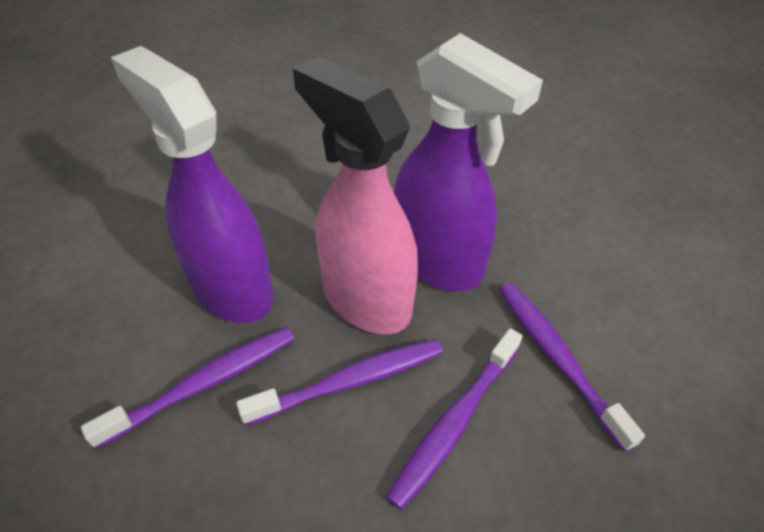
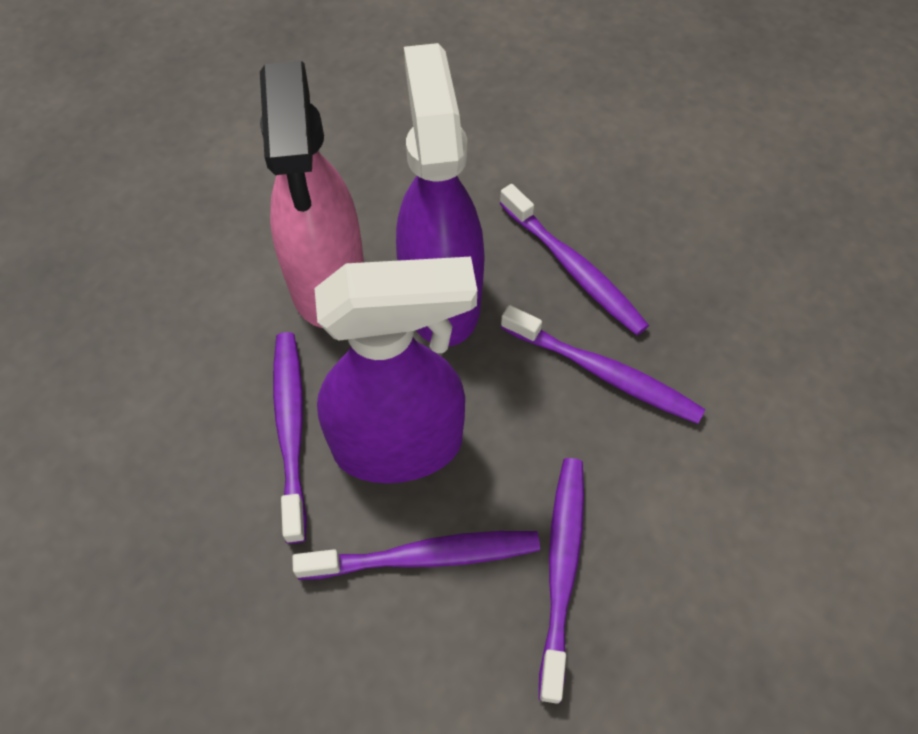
purple toothbrush: 4 -> 5

